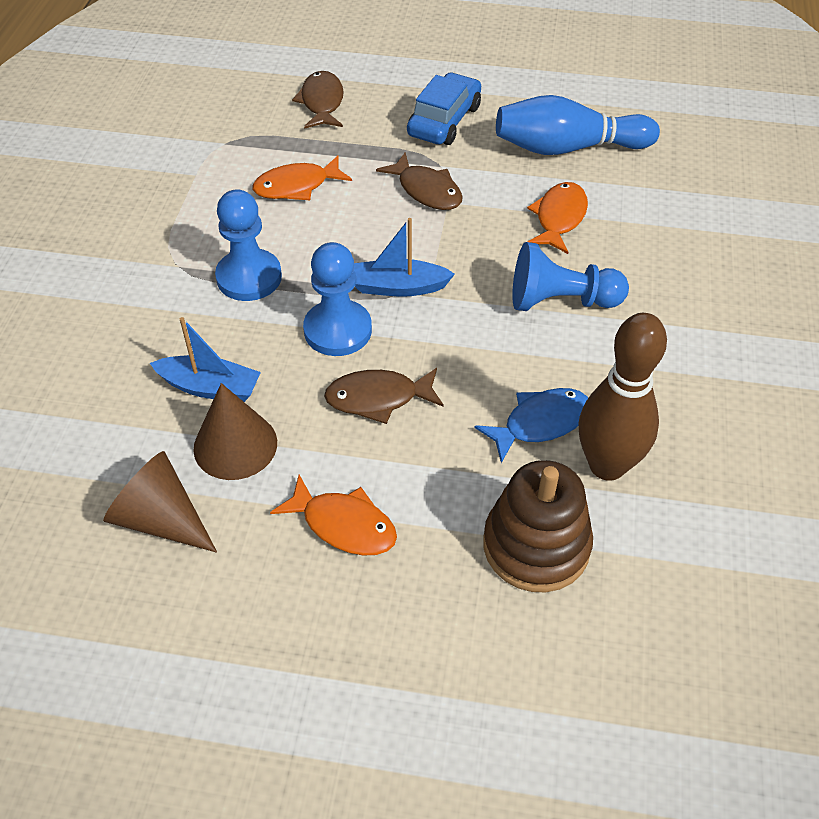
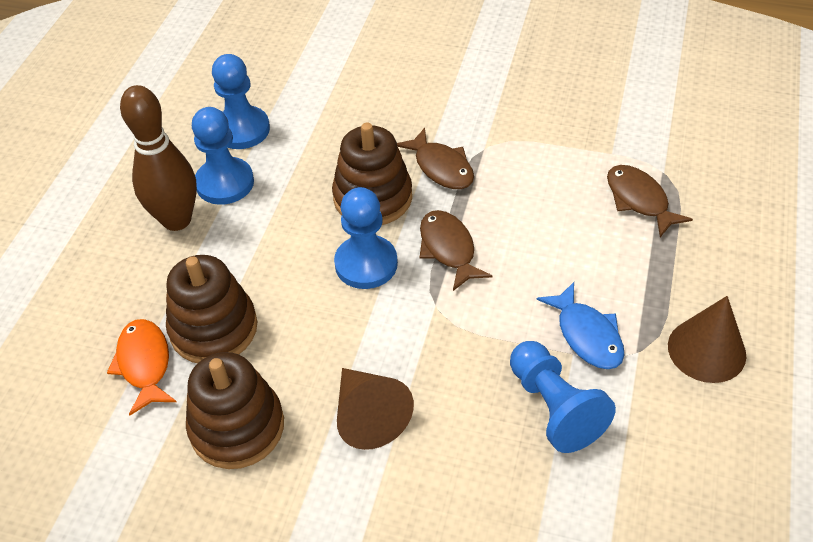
blue boat: 2 -> 0
blue bowling pin: 1 -> 0
blue car: 1 -> 0
blue pawn: 3 -> 4
brown stacking toy: 1 -> 3
orange fish: 3 -> 1

